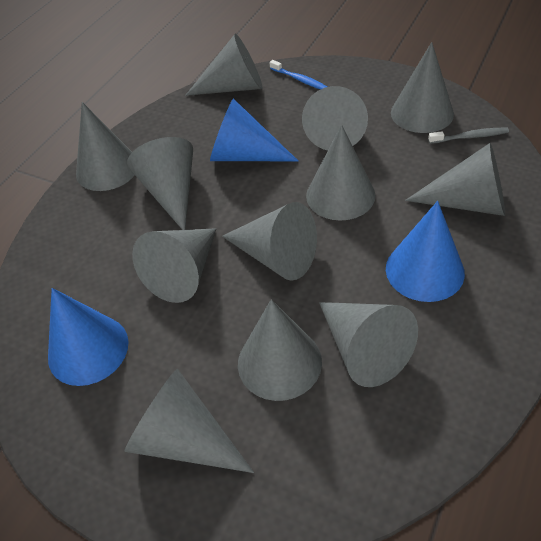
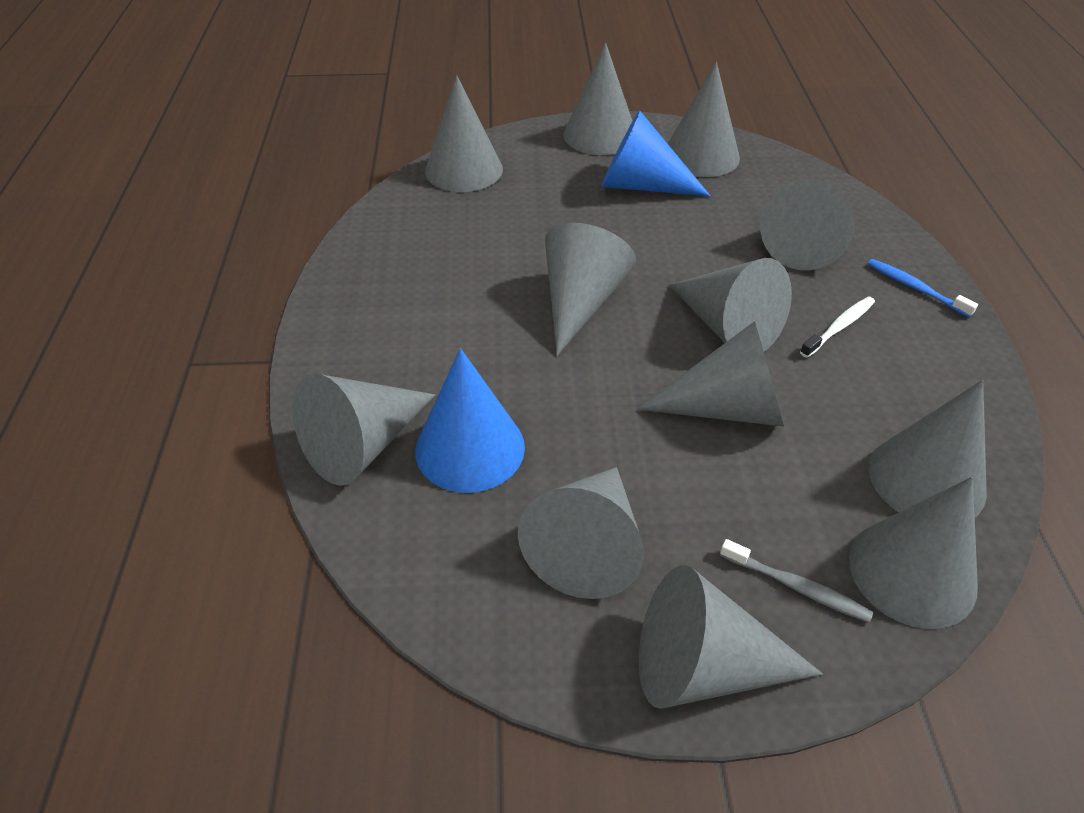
blue cone: 3 -> 2
white toothbrush: 0 -> 1

